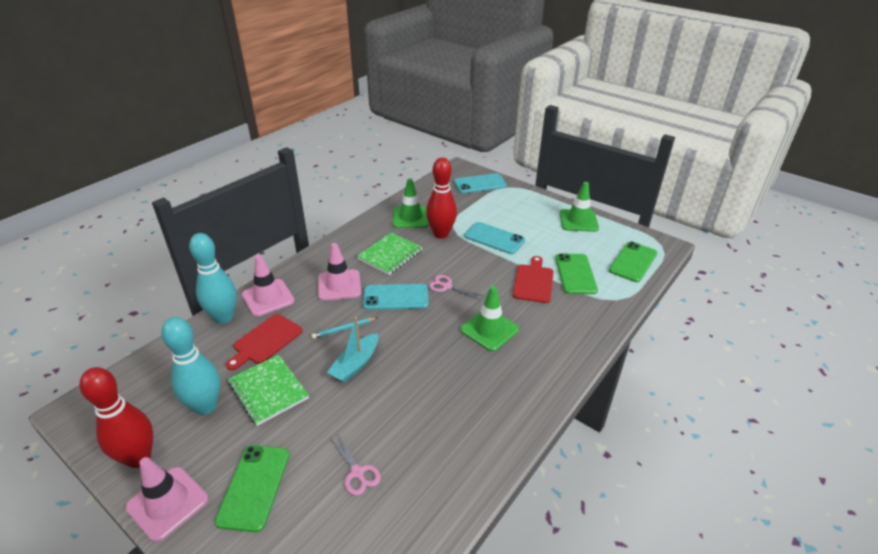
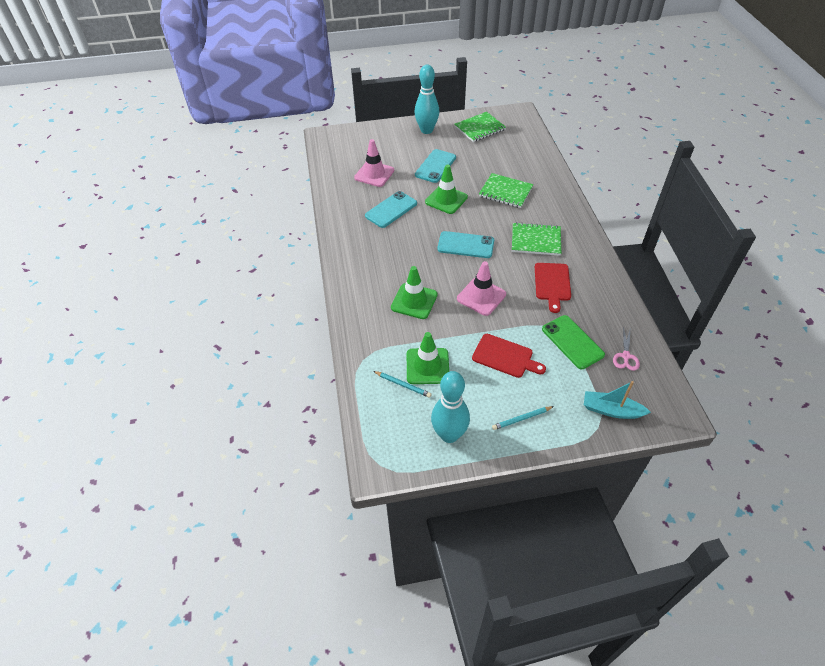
green notebook: 2 -> 3
green phone: 3 -> 1
pink scissors: 2 -> 1
pink traffic cone: 3 -> 2
red bowling pin: 2 -> 0
turquoise pencil: 1 -> 2

